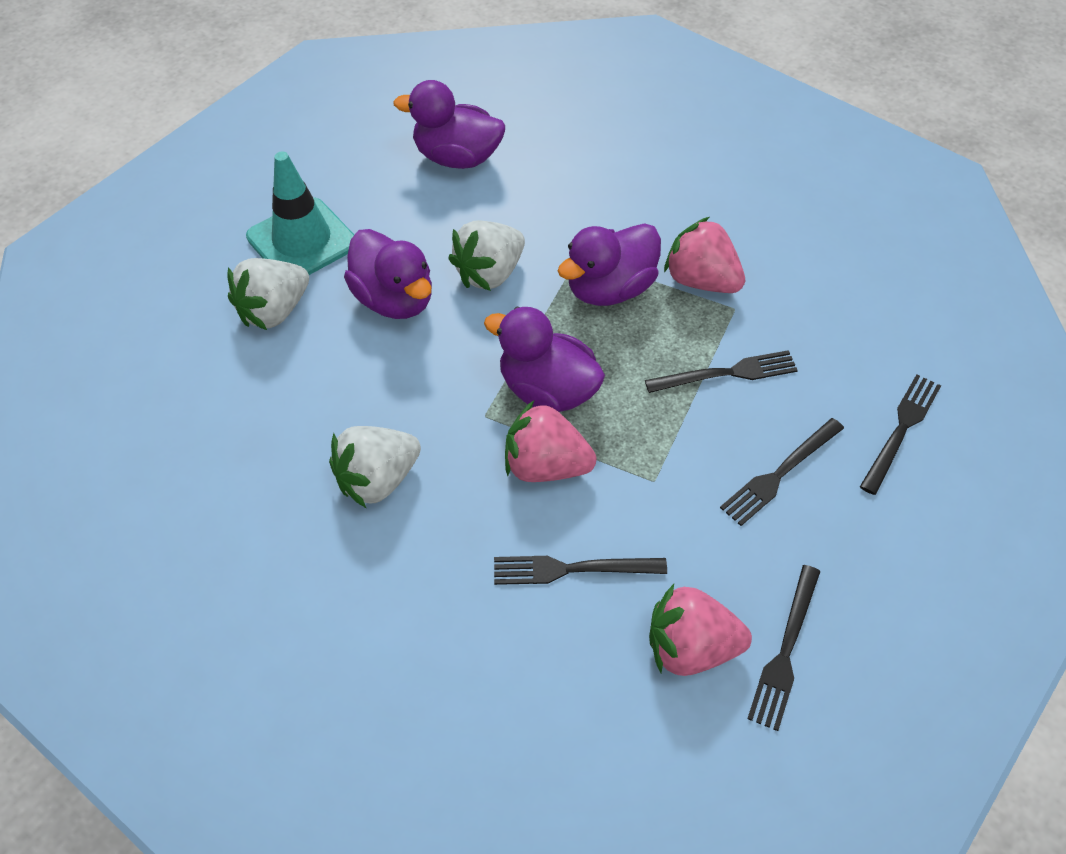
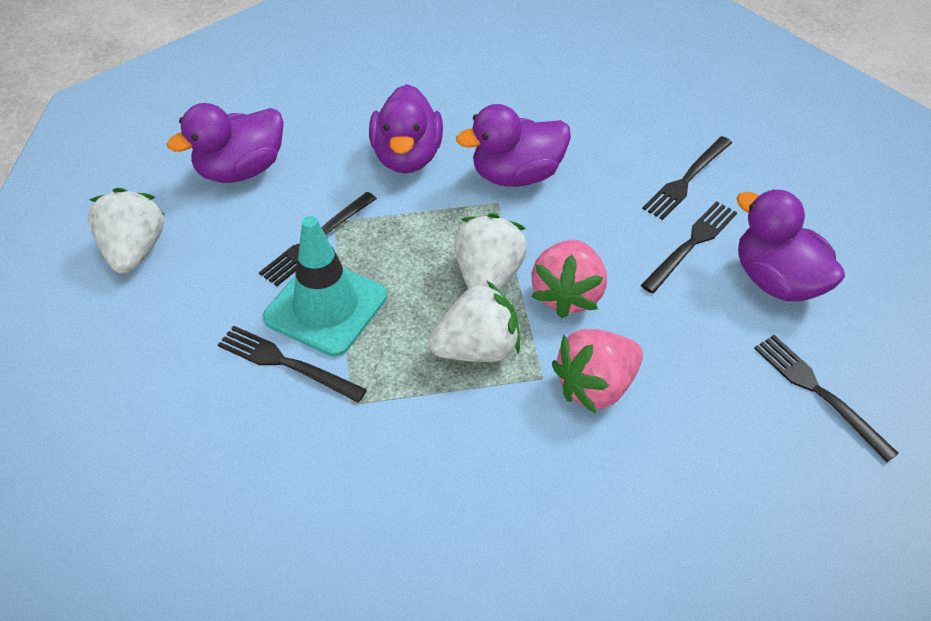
pink strawberry: 3 -> 2

